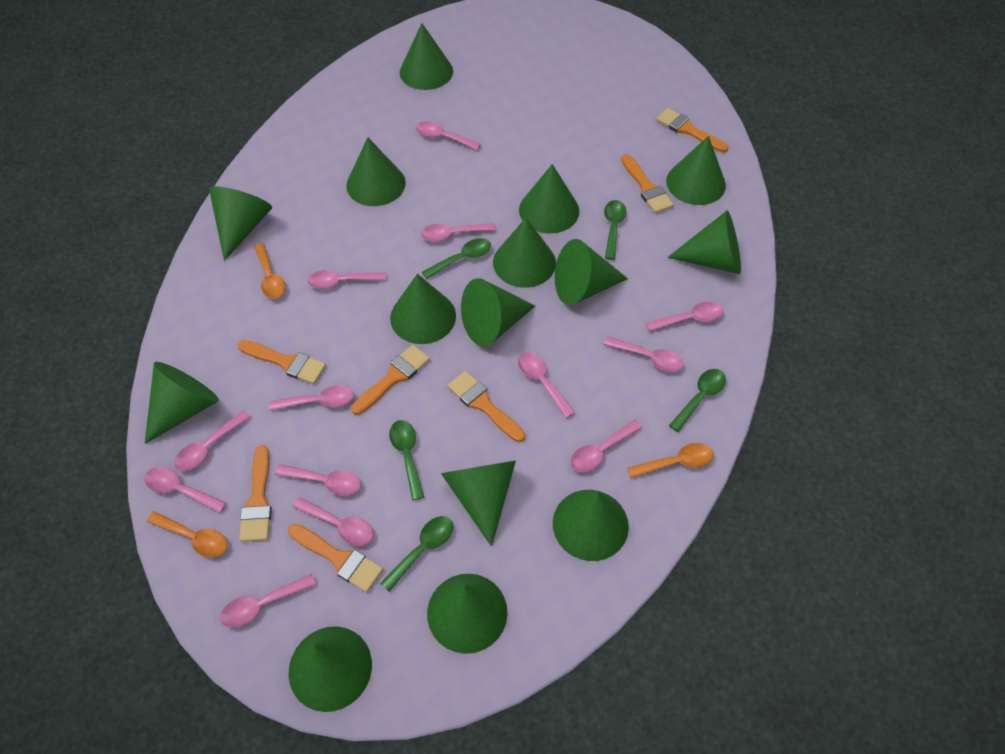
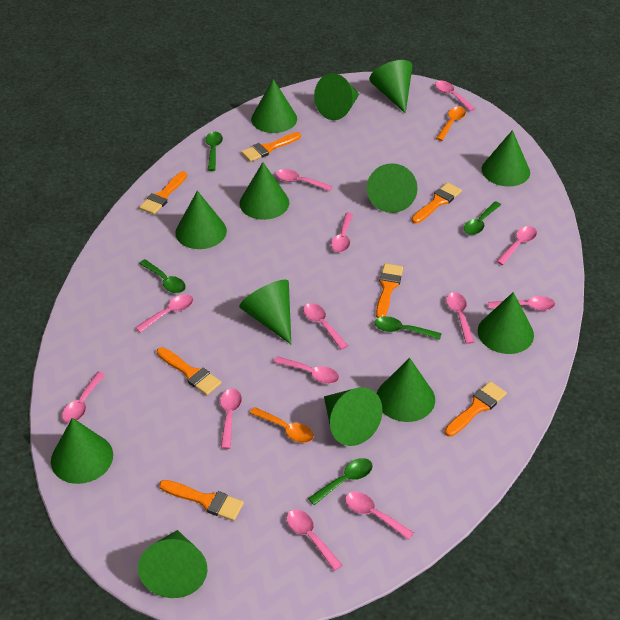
green cone: 15 -> 13
orange spoon: 3 -> 2

